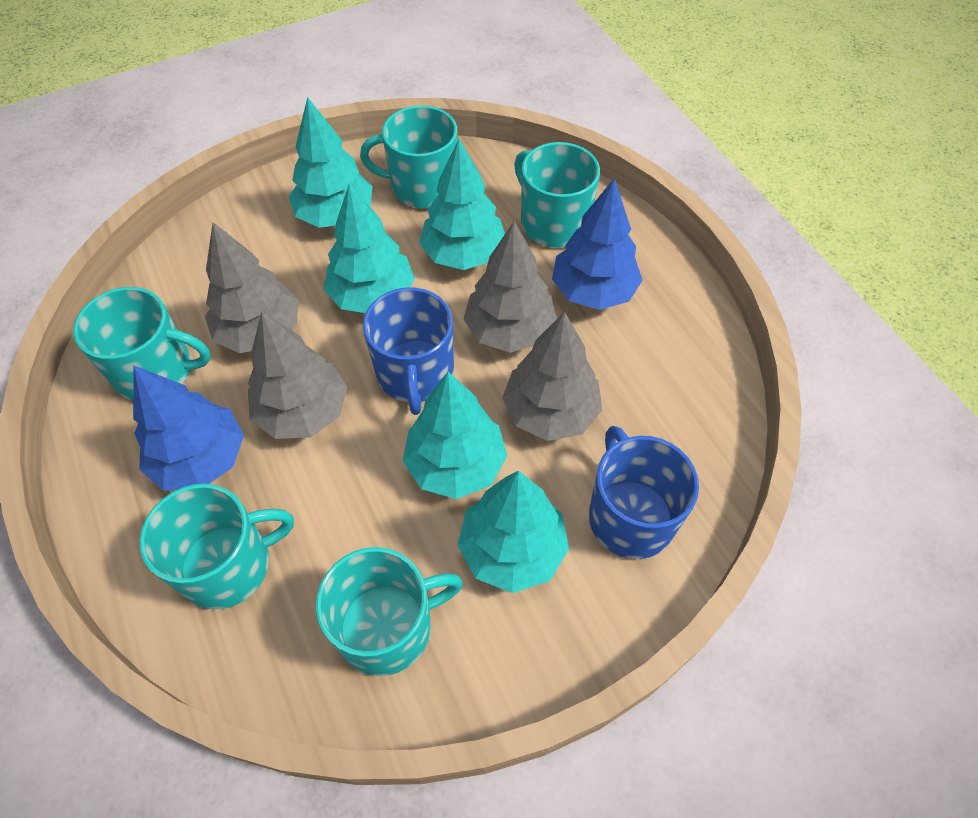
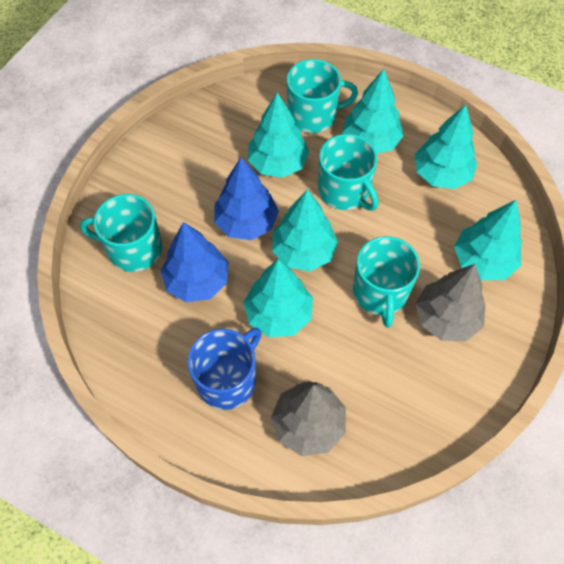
blue mug: 2 -> 1
grey tree: 4 -> 2
turquoise mug: 5 -> 4
turquoise tree: 5 -> 6

